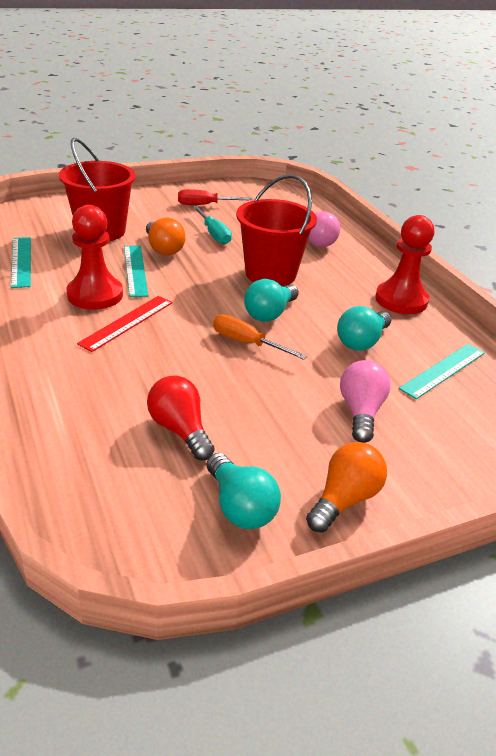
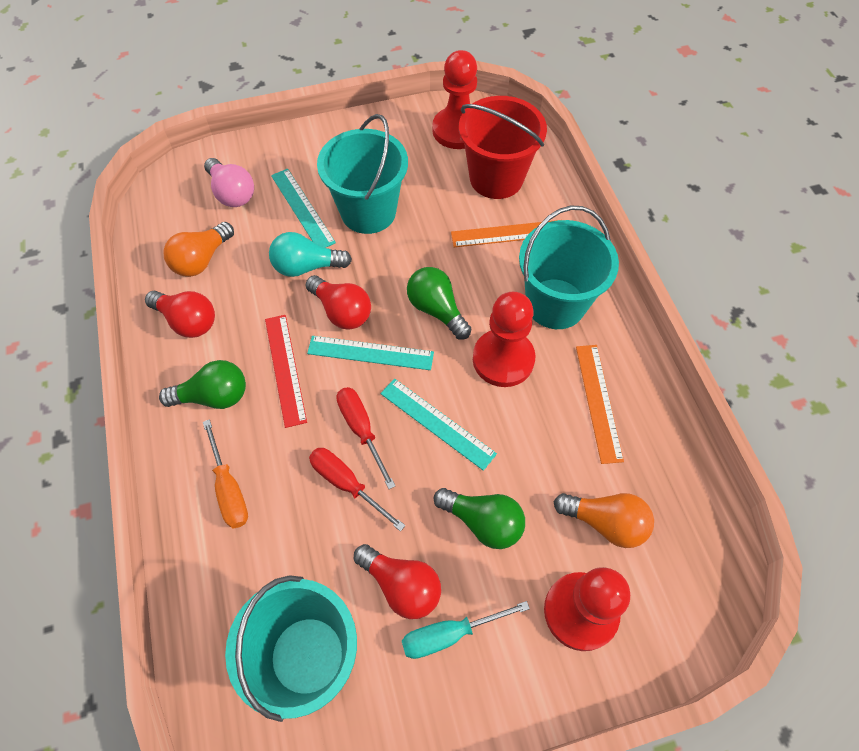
green light bulb: 0 -> 3
orange ruler: 0 -> 2
pink light bulb: 2 -> 1
red bucket: 2 -> 1
red light bulb: 1 -> 3
red pawn: 2 -> 3
red screwdriver: 1 -> 2
turquoise bucket: 0 -> 3
turquoise light bulb: 3 -> 1

